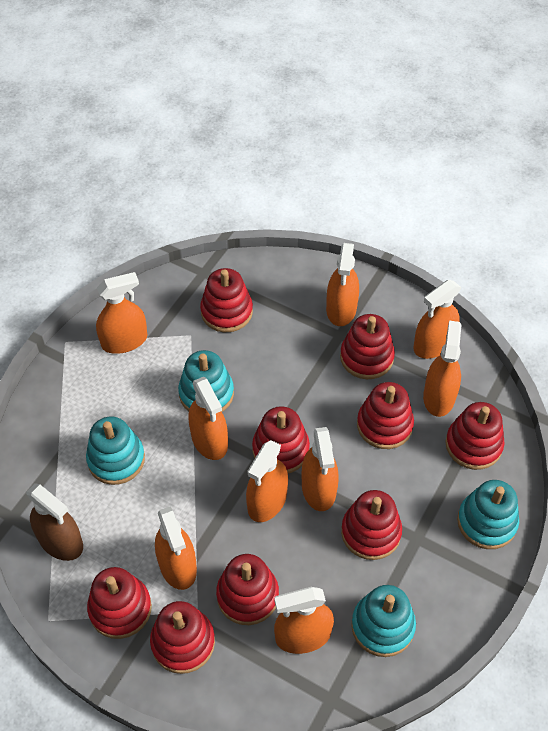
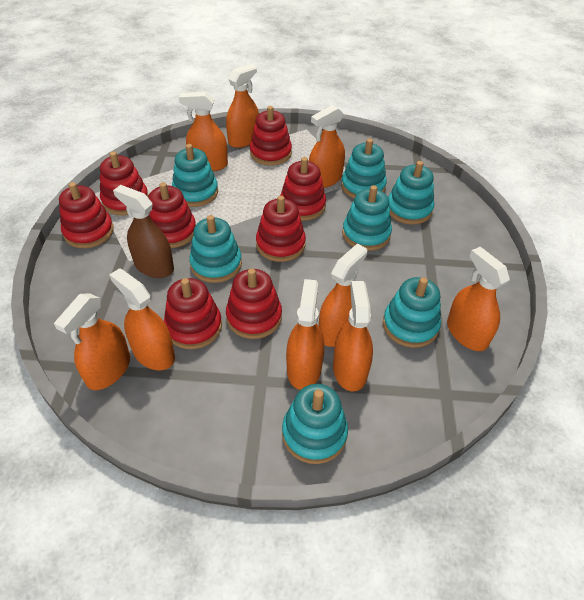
red stacking toy: 9 -> 8
turquoise stacking toy: 4 -> 7

